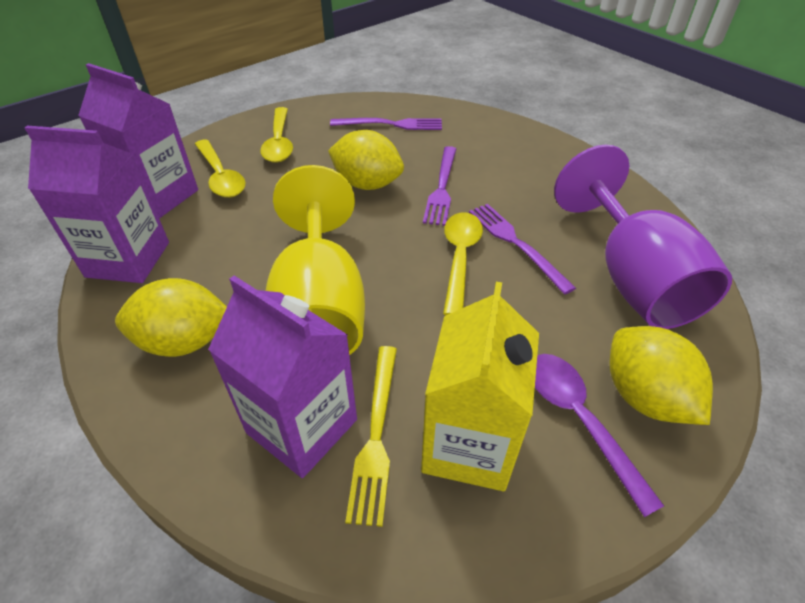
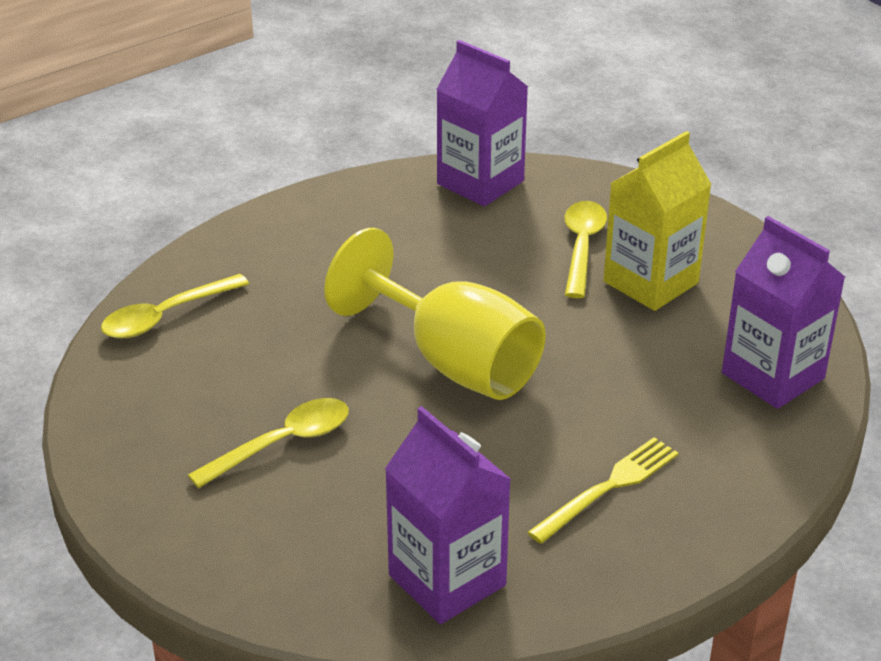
purple fork: 3 -> 0
purple goblet: 1 -> 0
purple spoon: 1 -> 0
yellow lemon: 3 -> 0

